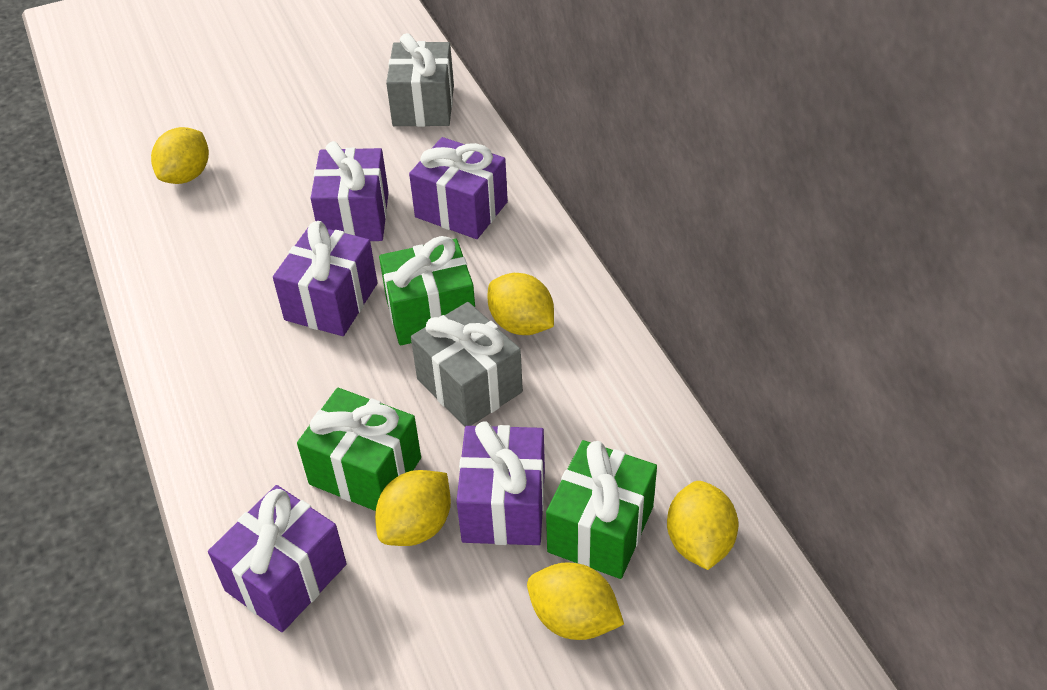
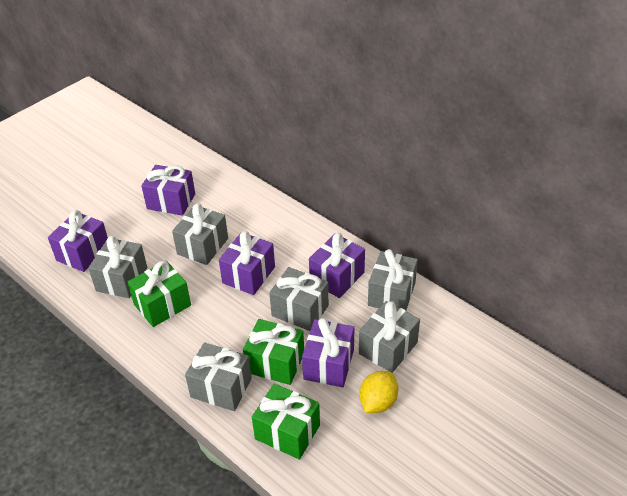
grey gift: 2 -> 6
yellow lemon: 5 -> 1

